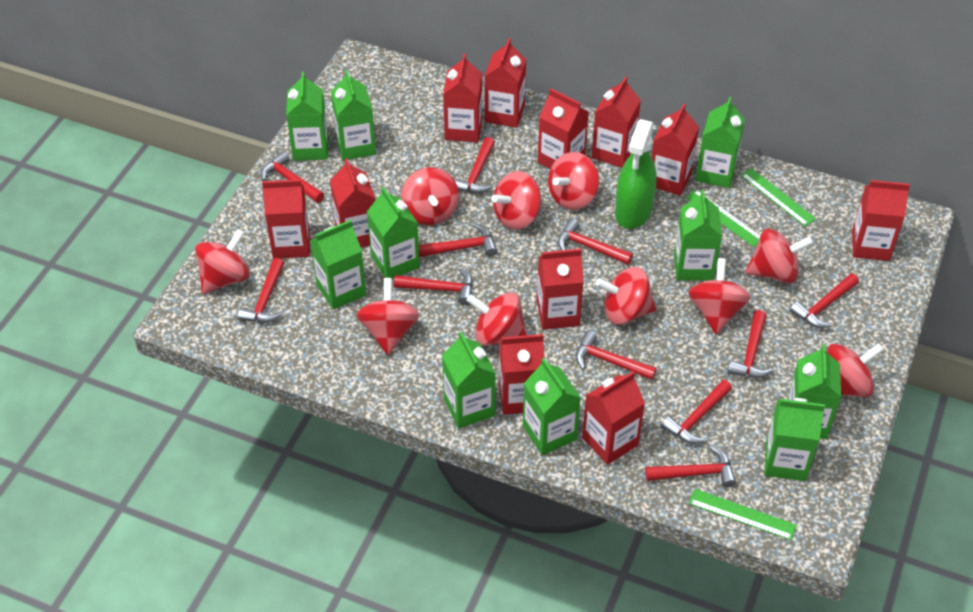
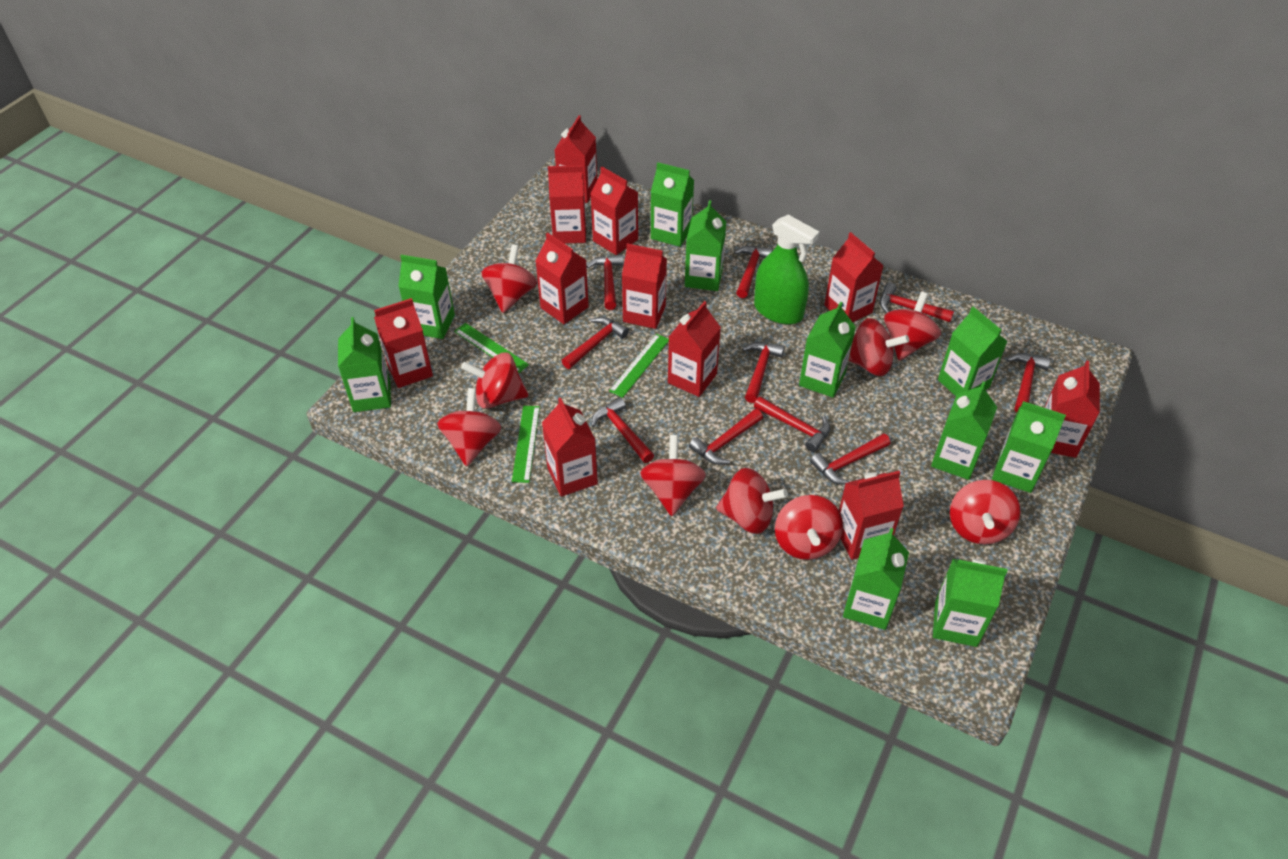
red hammer: 11 -> 10
red spinning top: 10 -> 9

